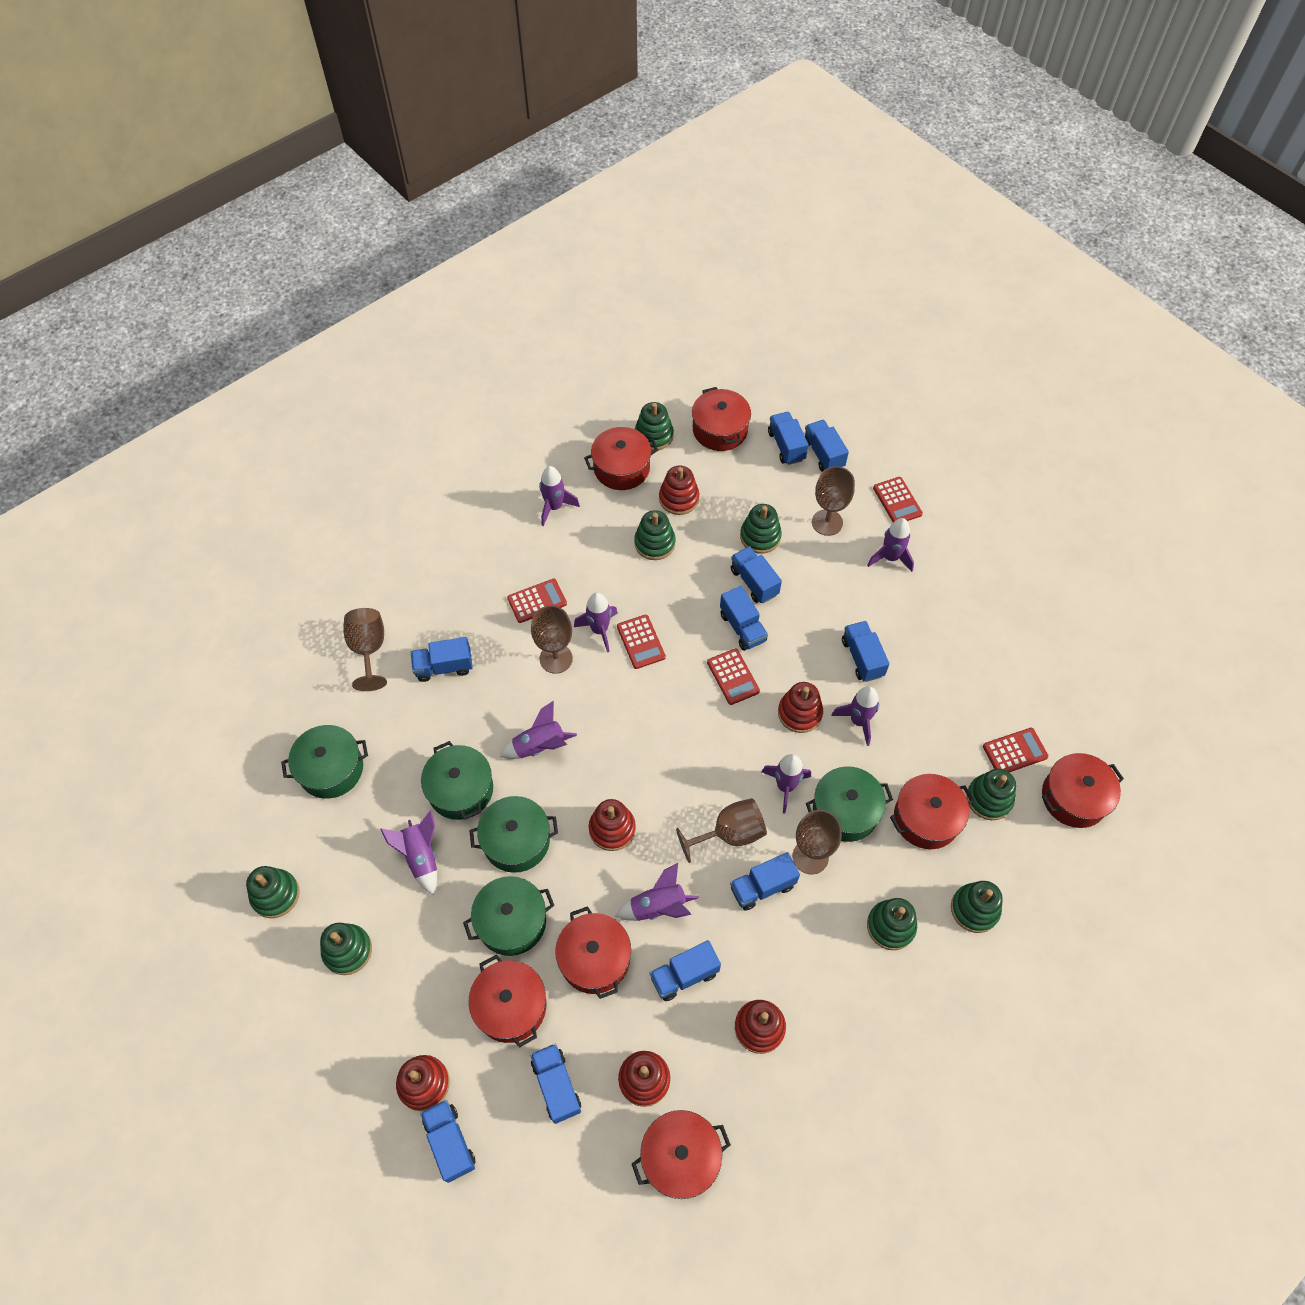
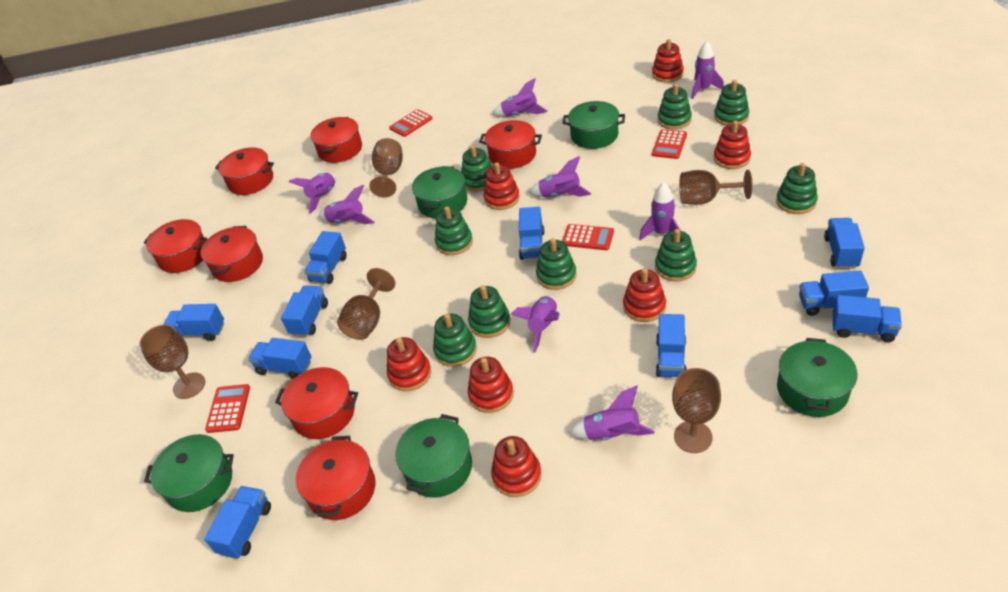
green stacking toy: 8 -> 9
red calculator: 5 -> 4
red stacking toy: 6 -> 7

